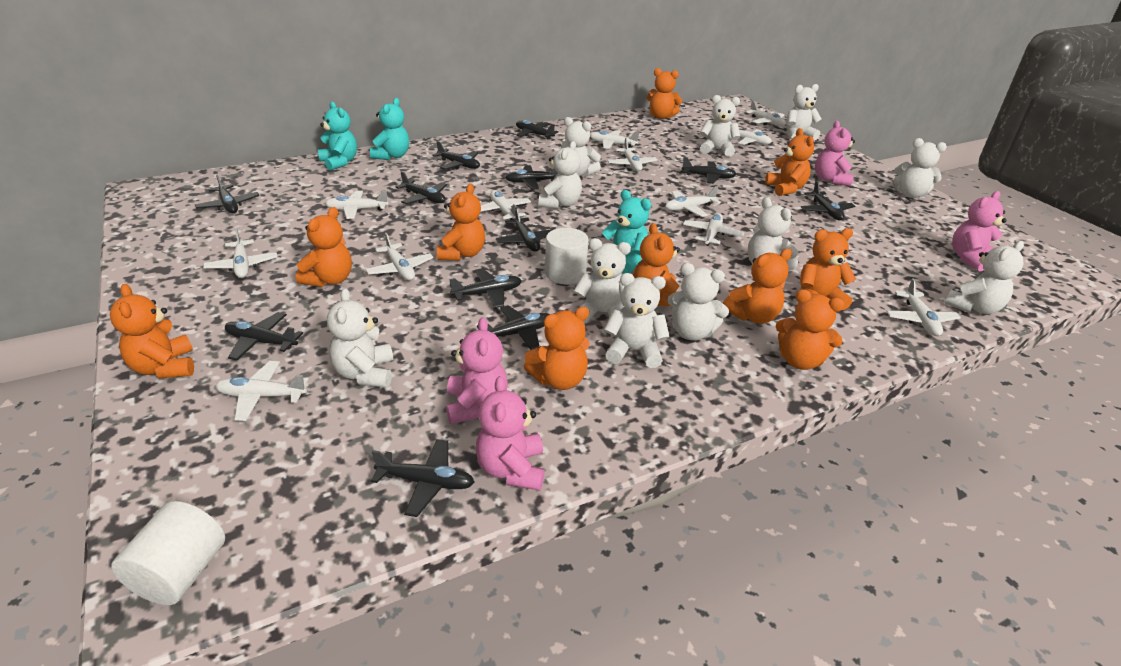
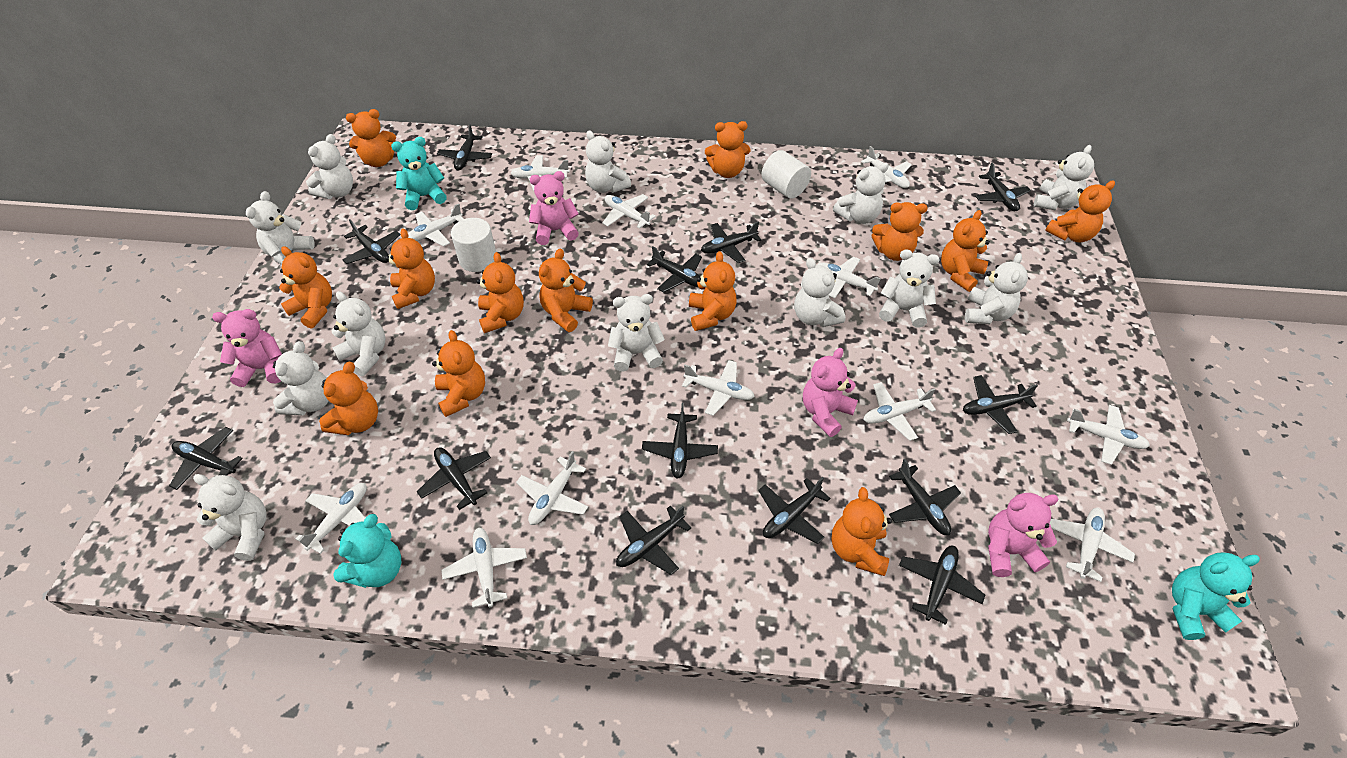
black plane: 12 -> 13
orange teddy bear: 10 -> 13
white teddy bear: 11 -> 12

